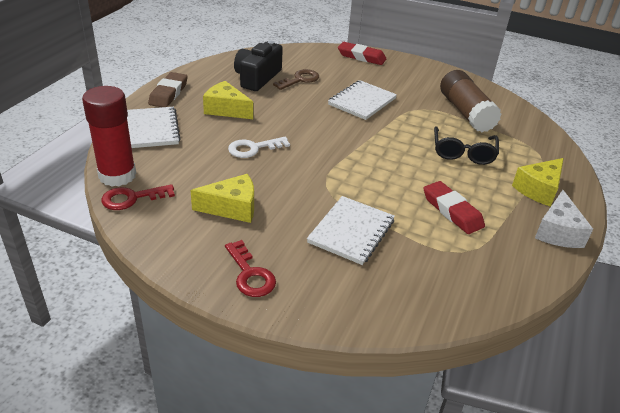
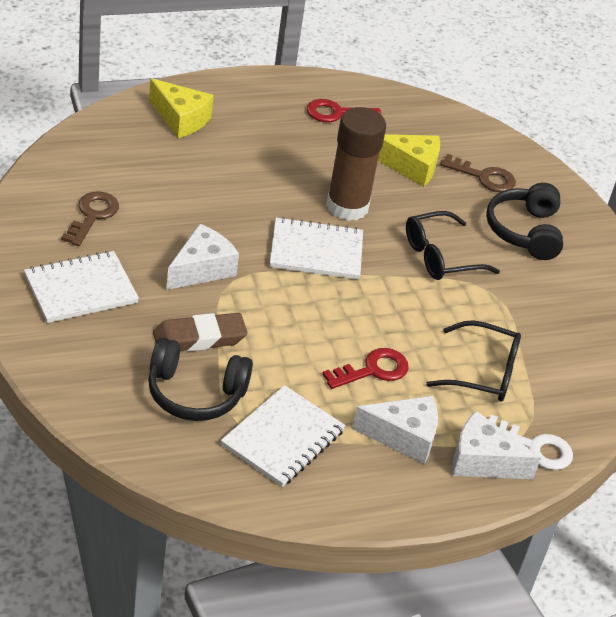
black camera: 1 -> 0
black glasses: 1 -> 2
black headphones: 0 -> 2
brown key: 1 -> 2
red eraser: 2 -> 0
red glue stick: 1 -> 0
white cheese: 1 -> 3
yellow cheese: 3 -> 2

